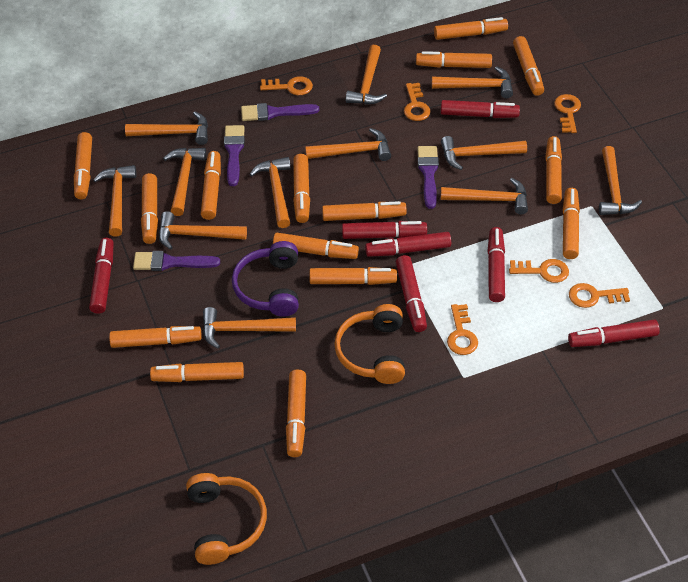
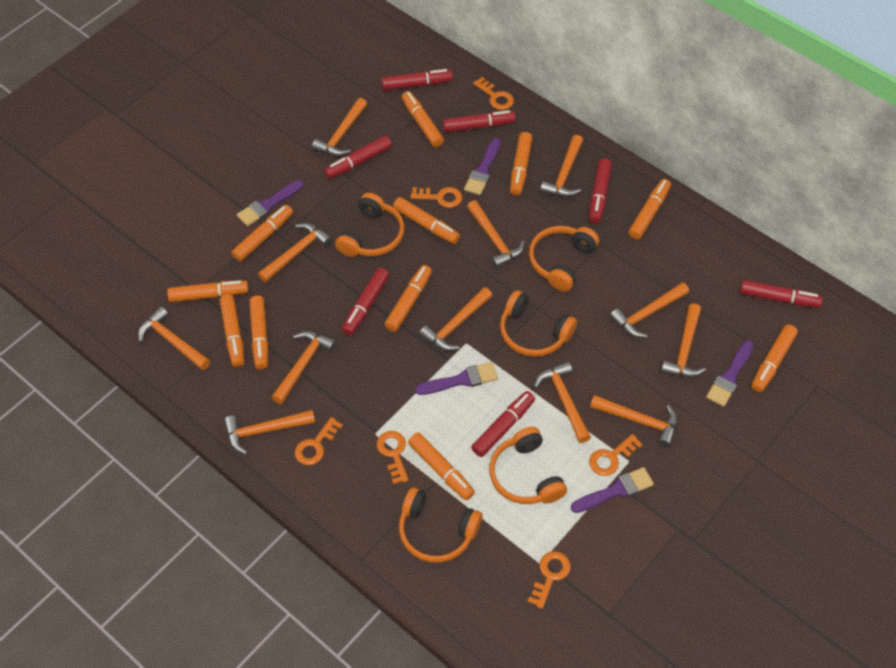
orange headphones: 2 -> 5
orange marker: 15 -> 11
purple brush: 4 -> 5
purple headphones: 1 -> 0

